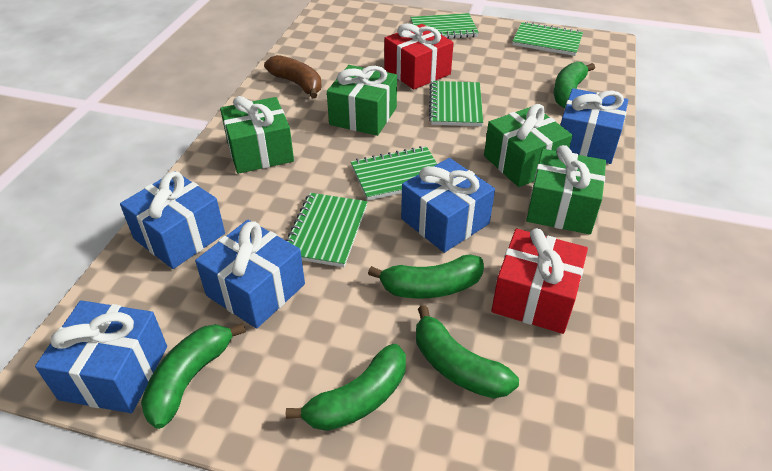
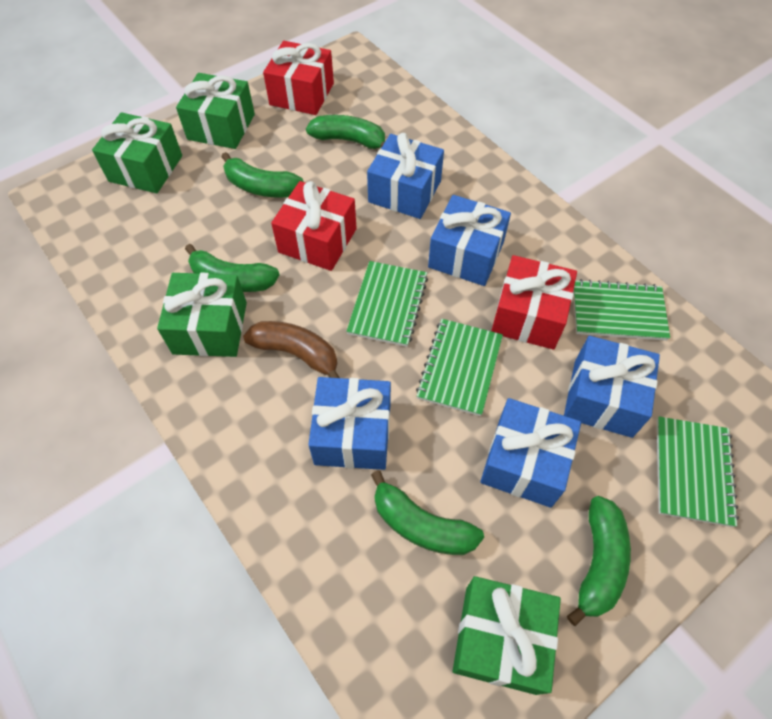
green notebook: 5 -> 4
red gift: 2 -> 3

